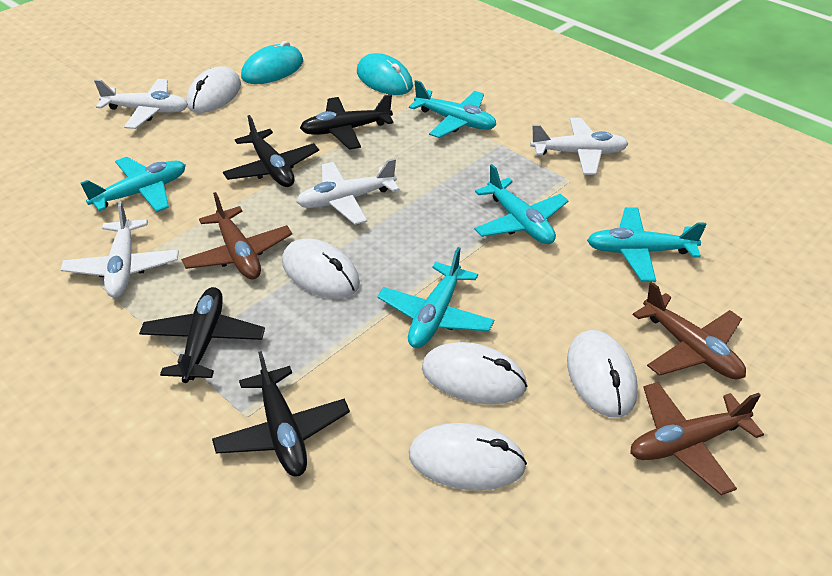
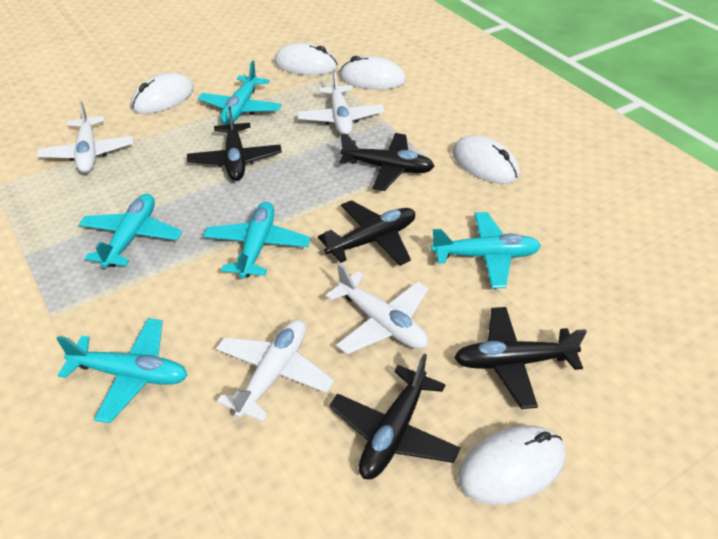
black plane: 4 -> 5
brown plane: 3 -> 0
turquoise mouse: 2 -> 0

